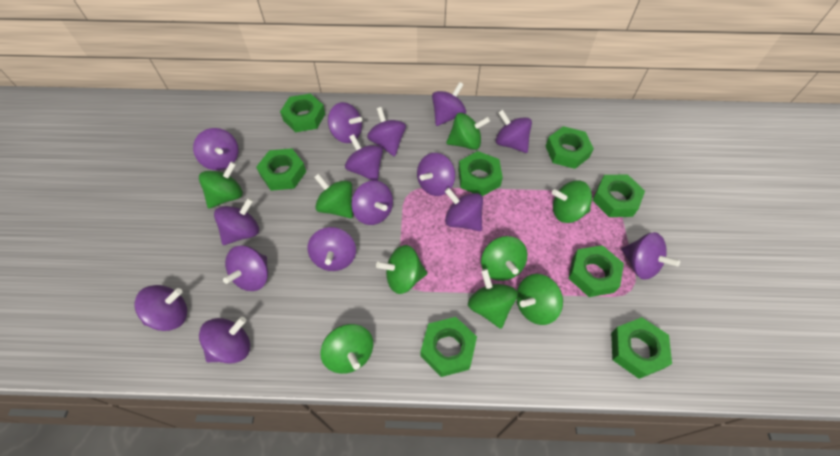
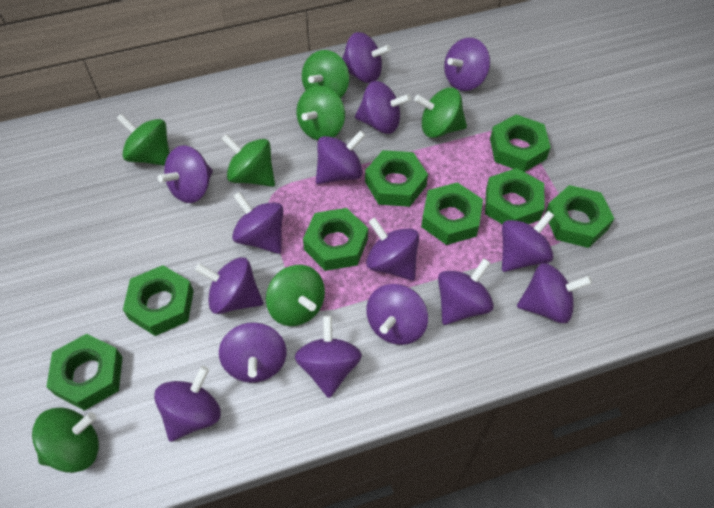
green spinning top: 9 -> 7

